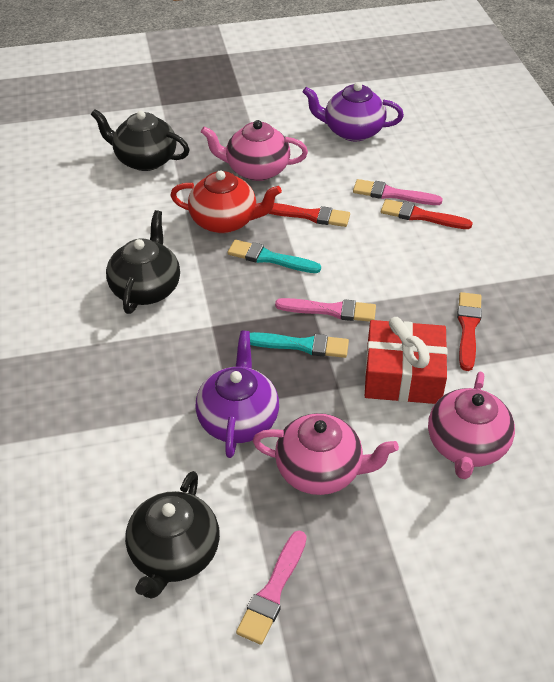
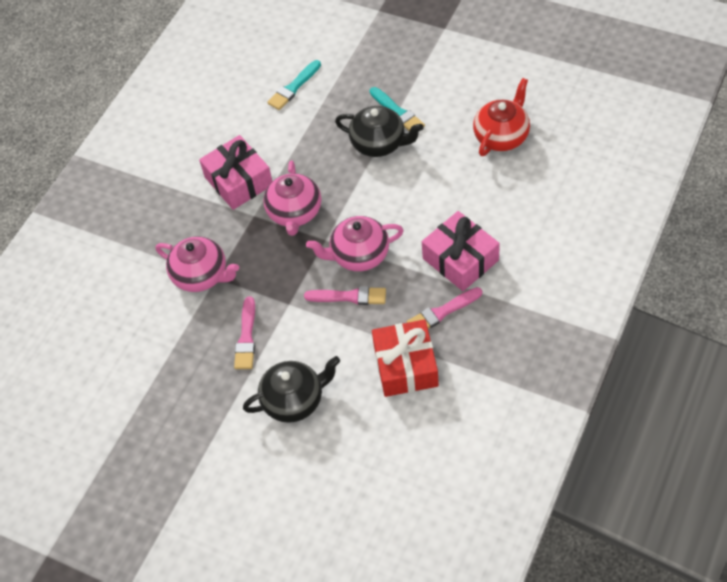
black teapot: 3 -> 2
pink gift: 0 -> 2
purple teapot: 2 -> 0
red brush: 3 -> 0

